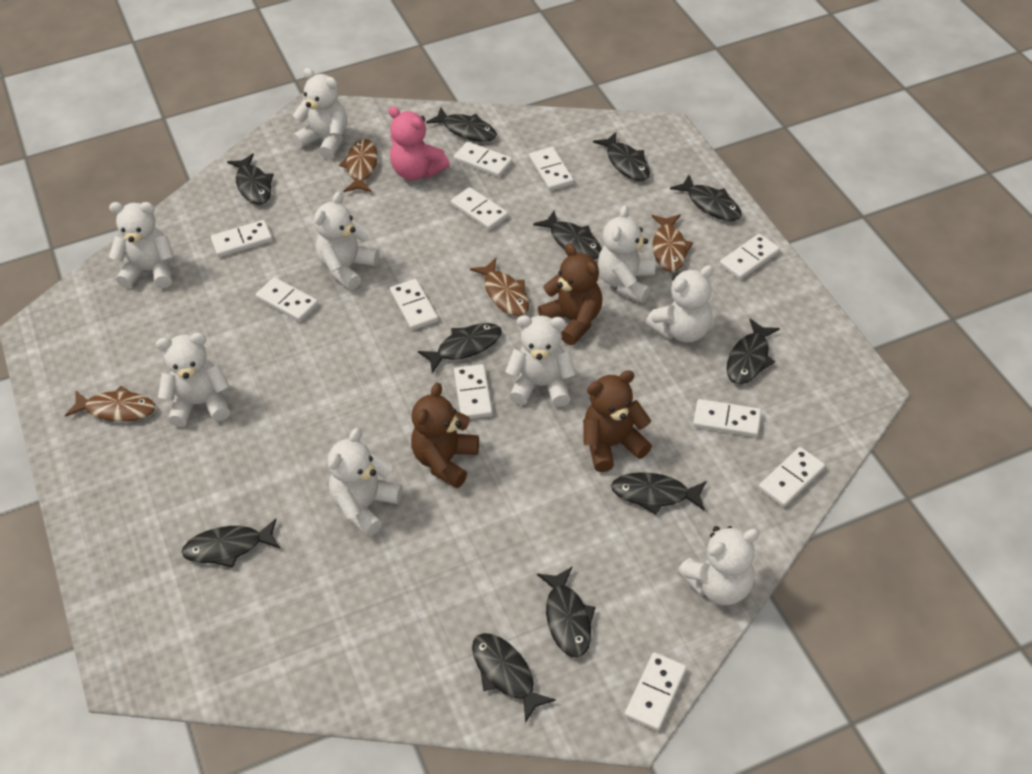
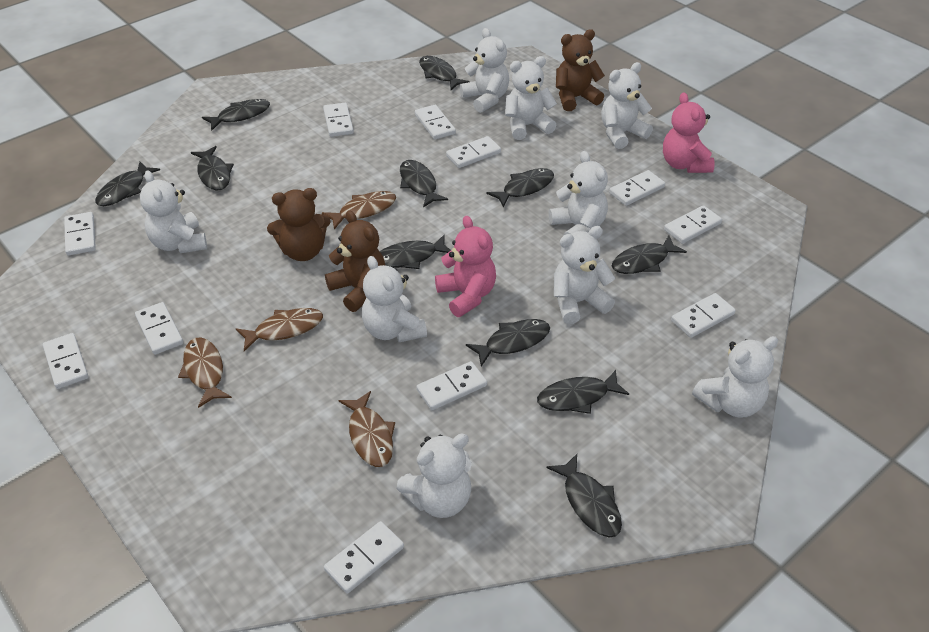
pink teddy bear: 1 -> 2

